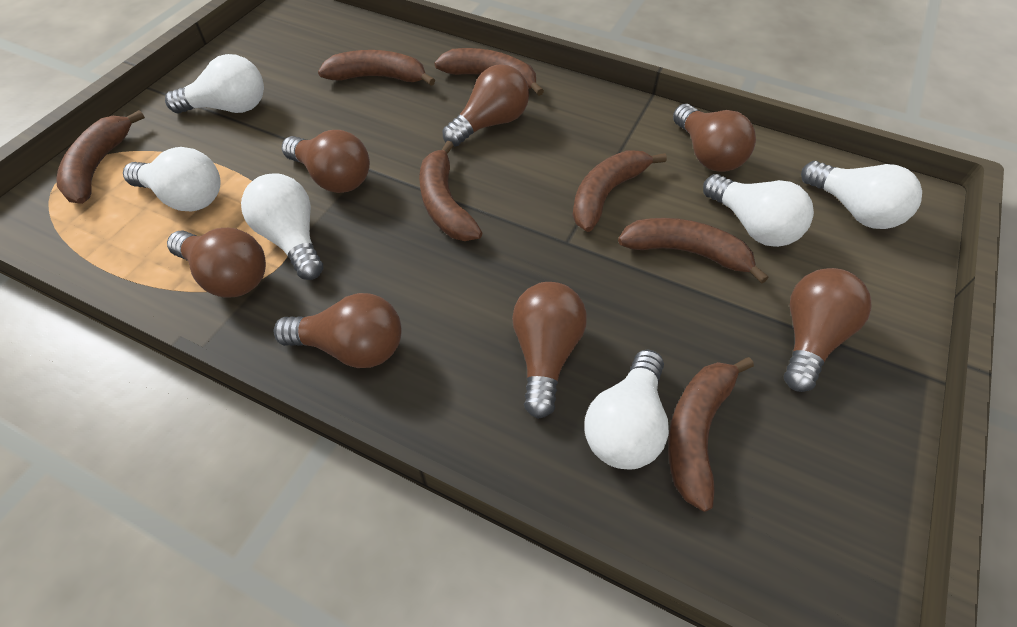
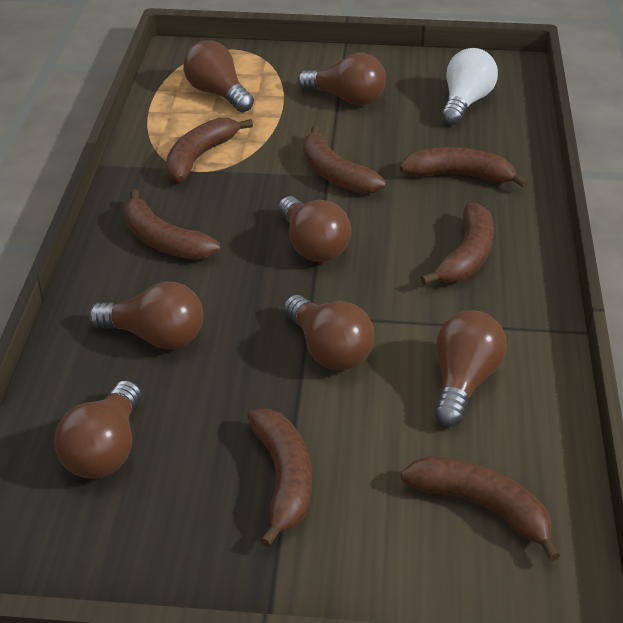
white light bulb: 6 -> 1

